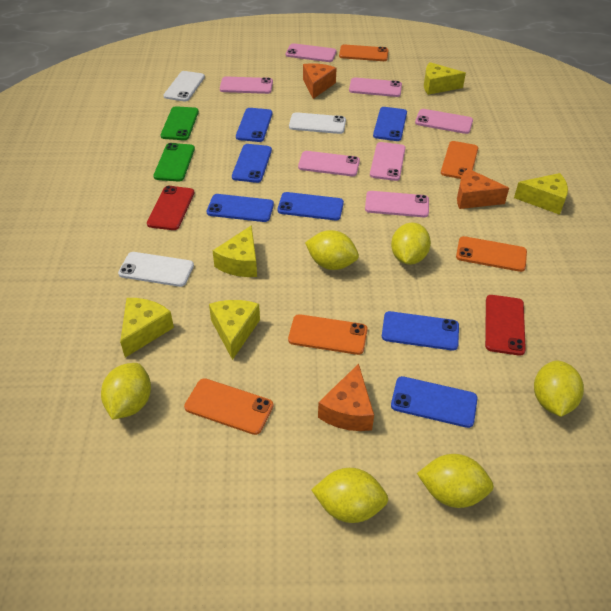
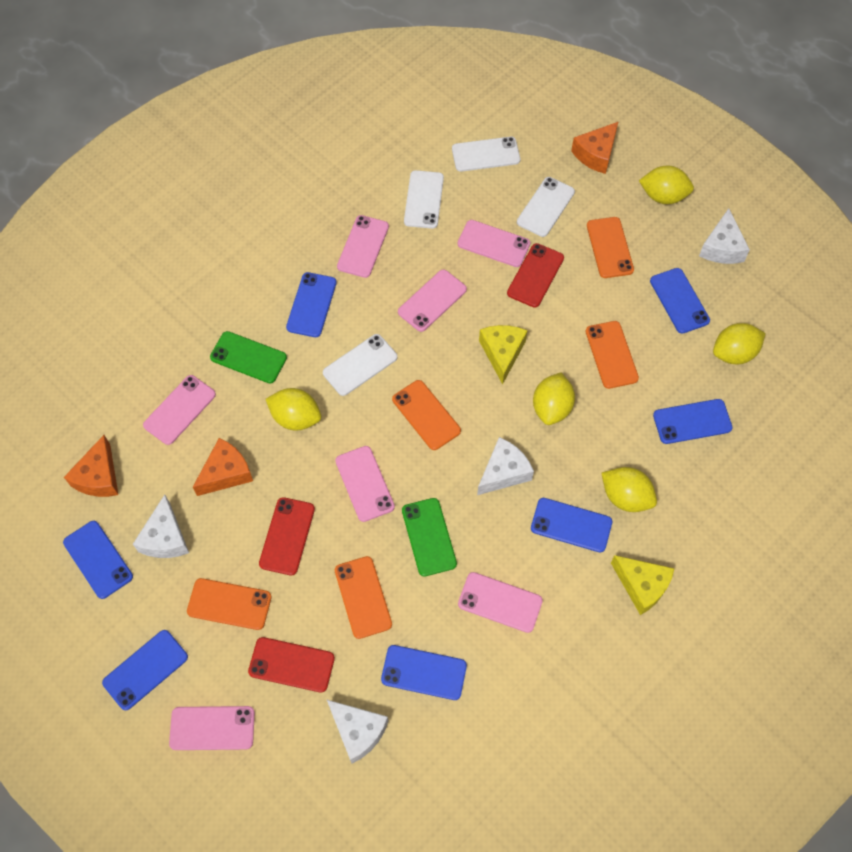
red phone: 2 -> 3
white cheese: 0 -> 4
white phone: 3 -> 4
yellow cheese: 5 -> 2
yellow lemon: 6 -> 5

